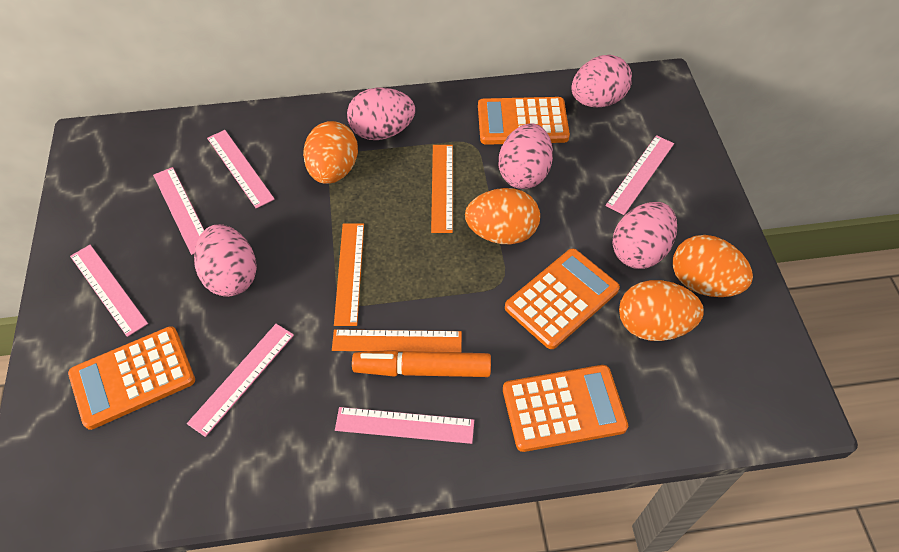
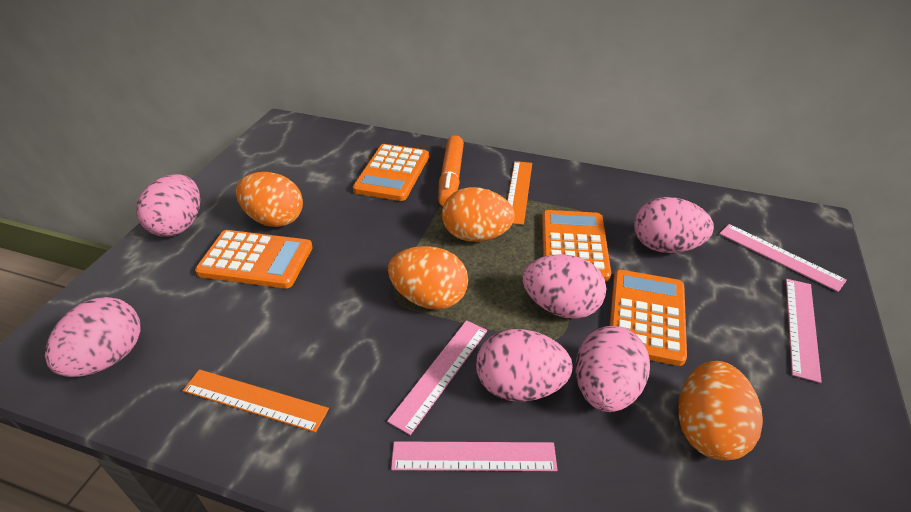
orange ruler: 3 -> 2
pink egg: 5 -> 6
pink ruler: 6 -> 4

